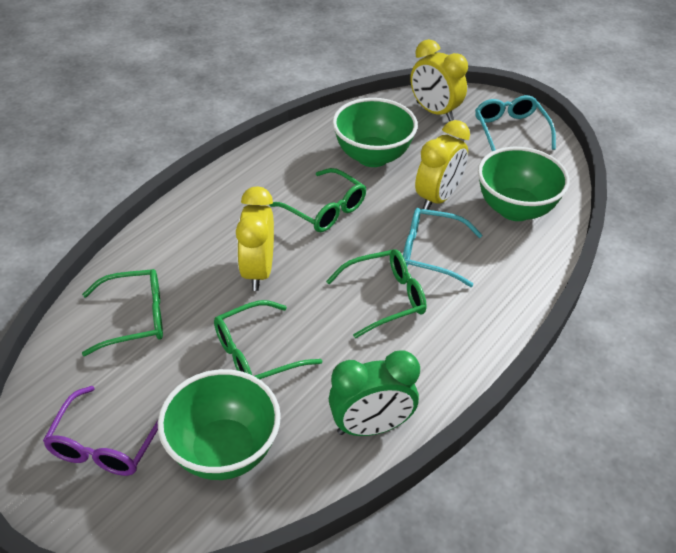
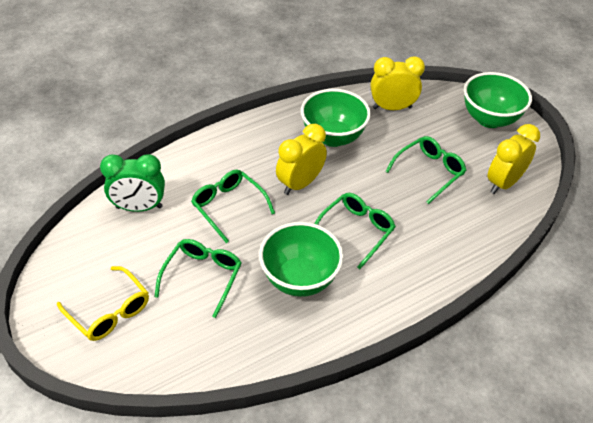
purple glasses: 1 -> 0
turquoise glasses: 2 -> 0
yellow glasses: 0 -> 1

